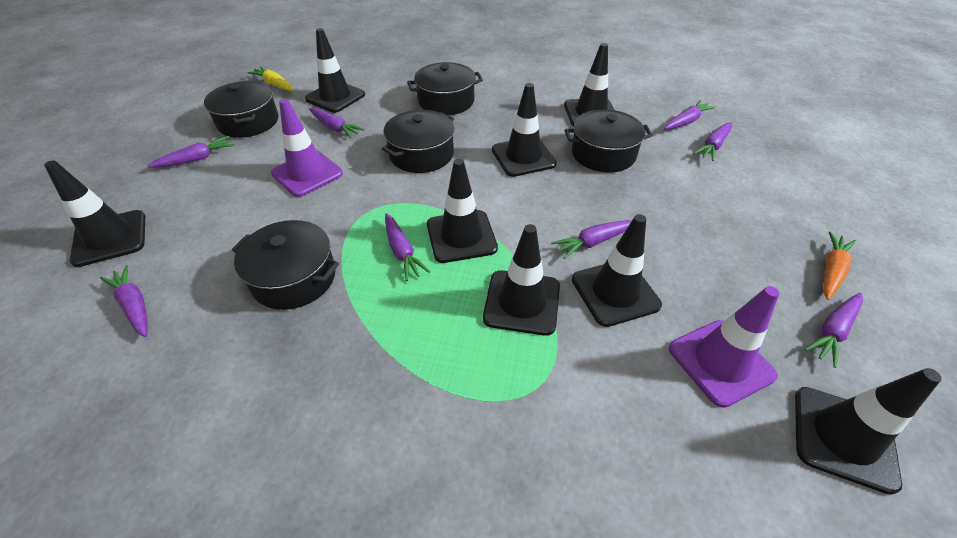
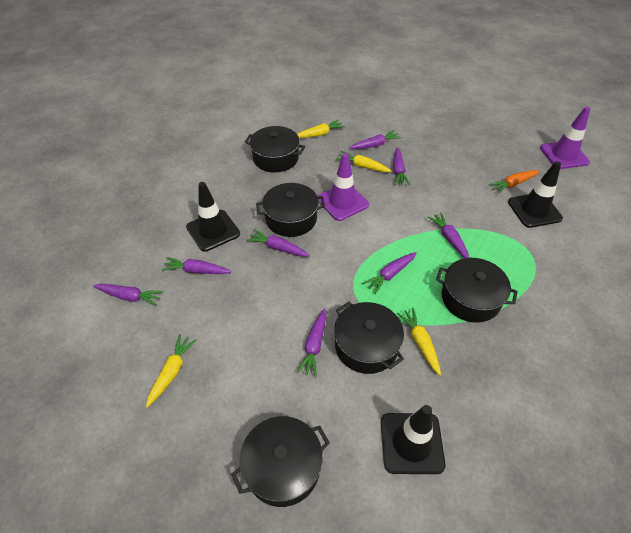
black traffic cone: 8 -> 3
yellow carrot: 1 -> 4

